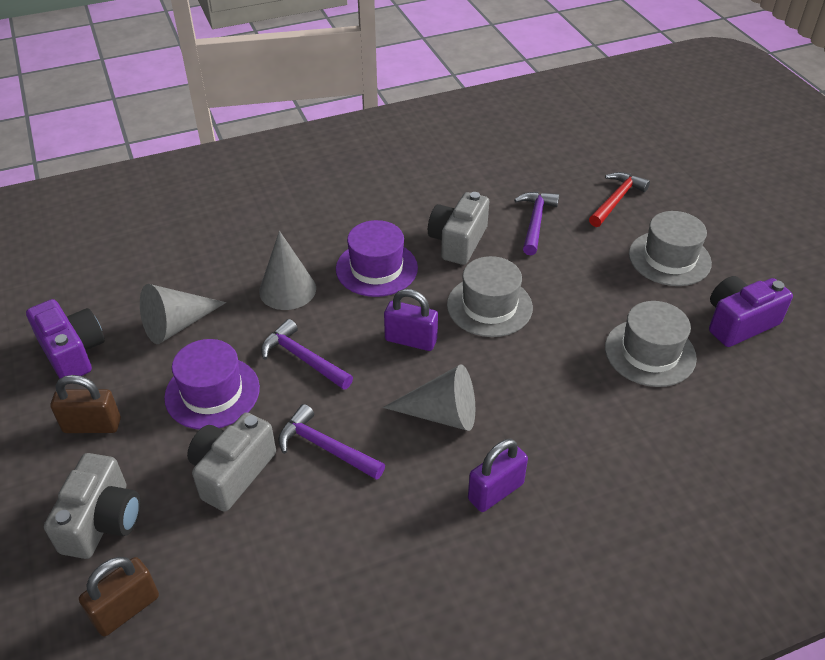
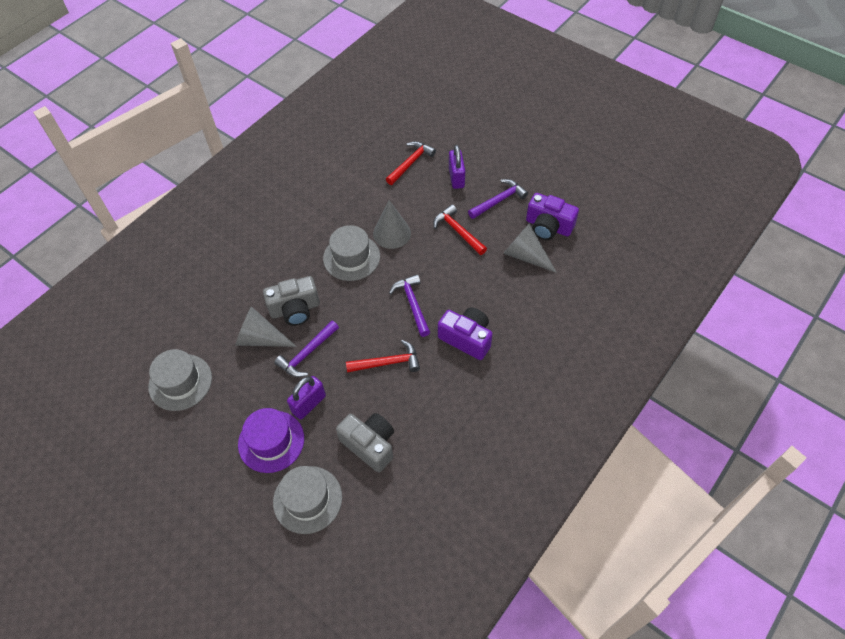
brown padlock: 2 -> 0
grey camera: 3 -> 2
purple hat: 2 -> 1
red hammer: 1 -> 3

